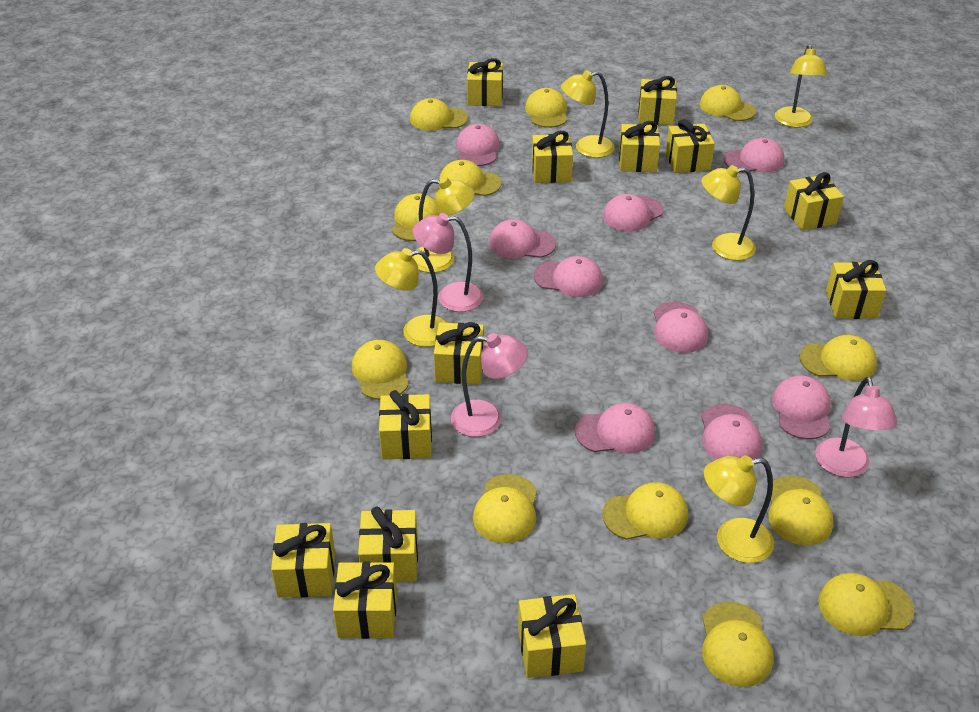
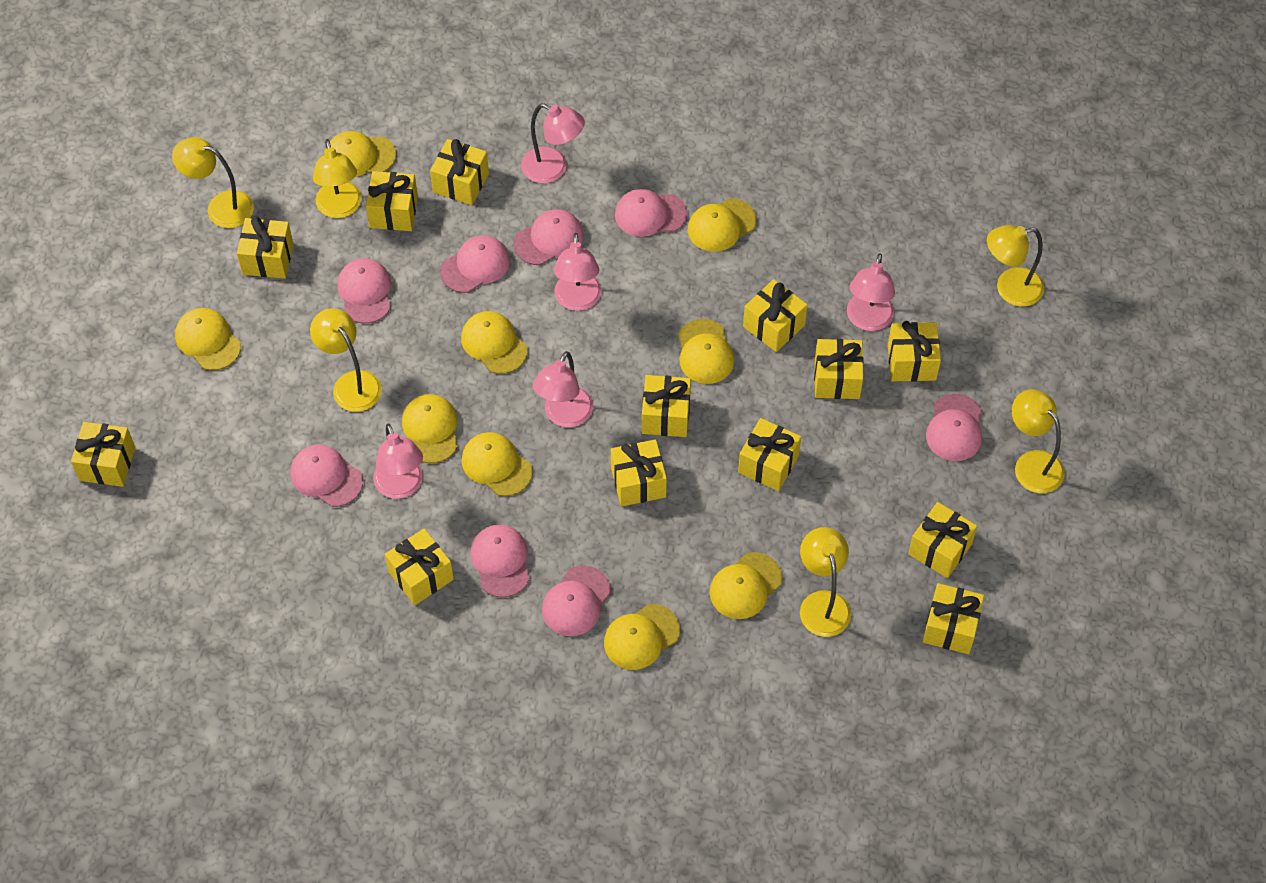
pink cap: 9 -> 8
pink lamp: 3 -> 5
yellow cap: 12 -> 9

